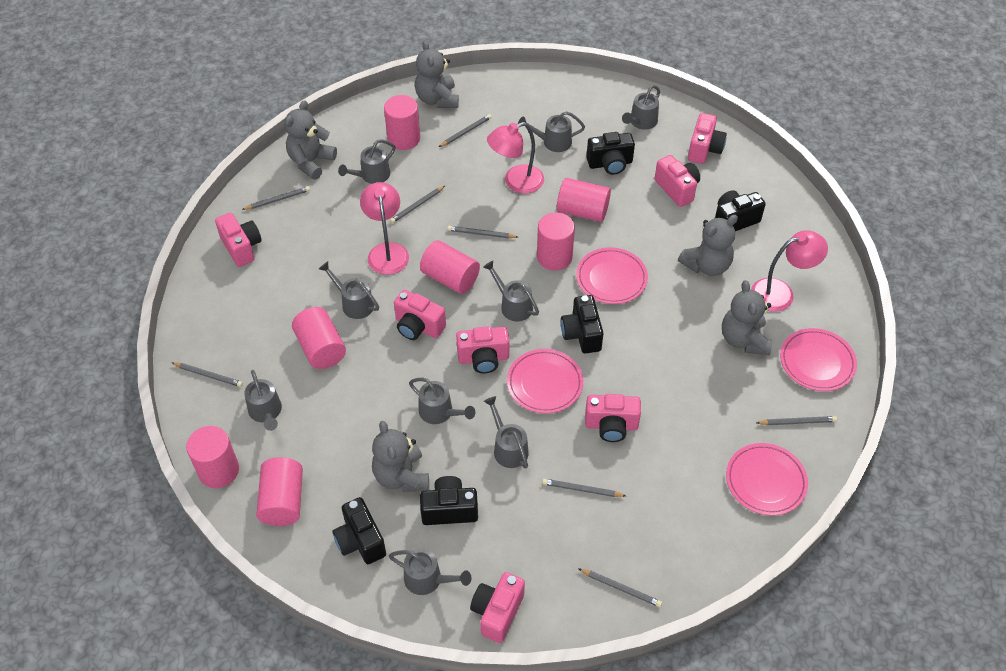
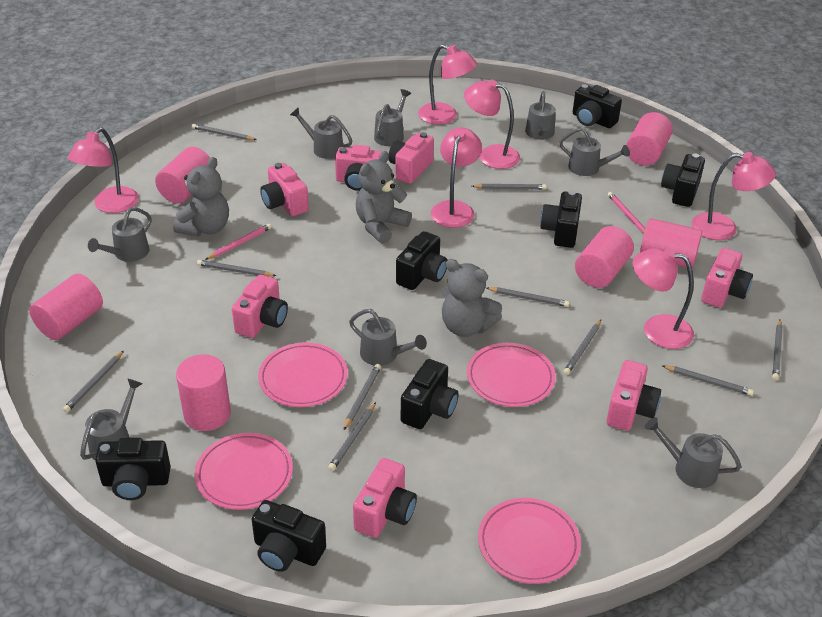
black camera: 5 -> 7
grey pencil: 8 -> 10
grey teddy bear: 5 -> 3
grey watering can: 9 -> 8
pink cylinder: 7 -> 6
pink lamp: 3 -> 6
pink pencil: 0 -> 2

